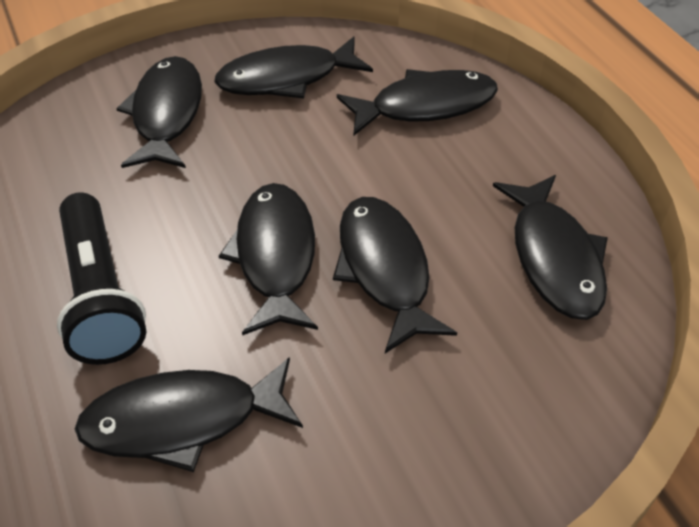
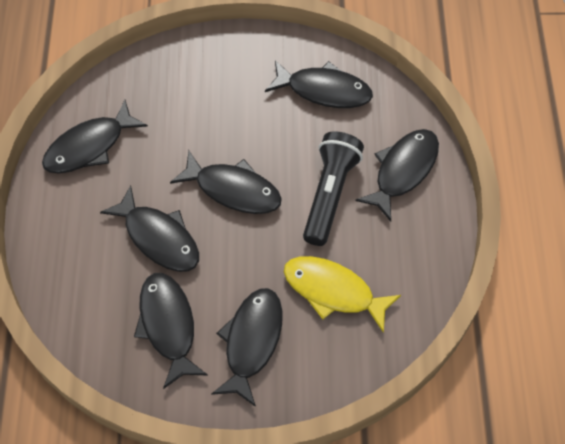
yellow fish: 0 -> 1

